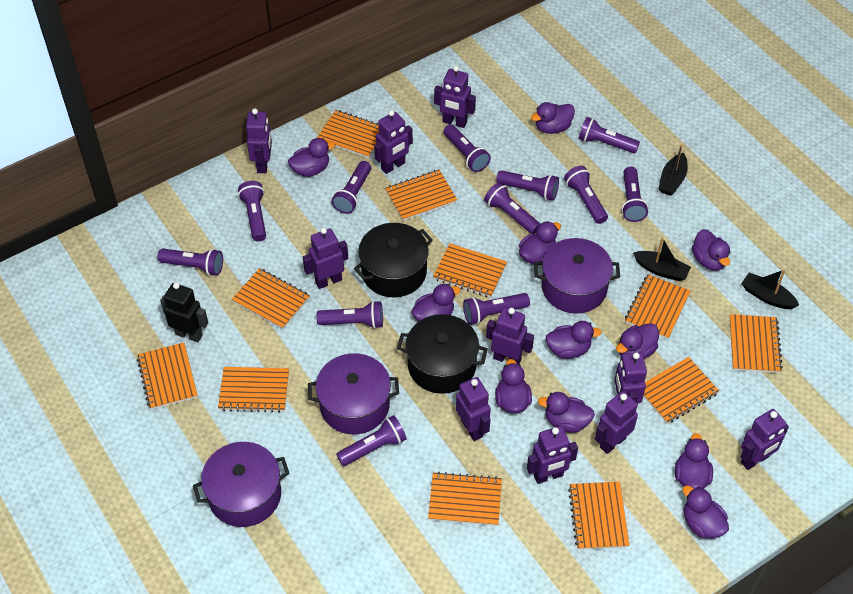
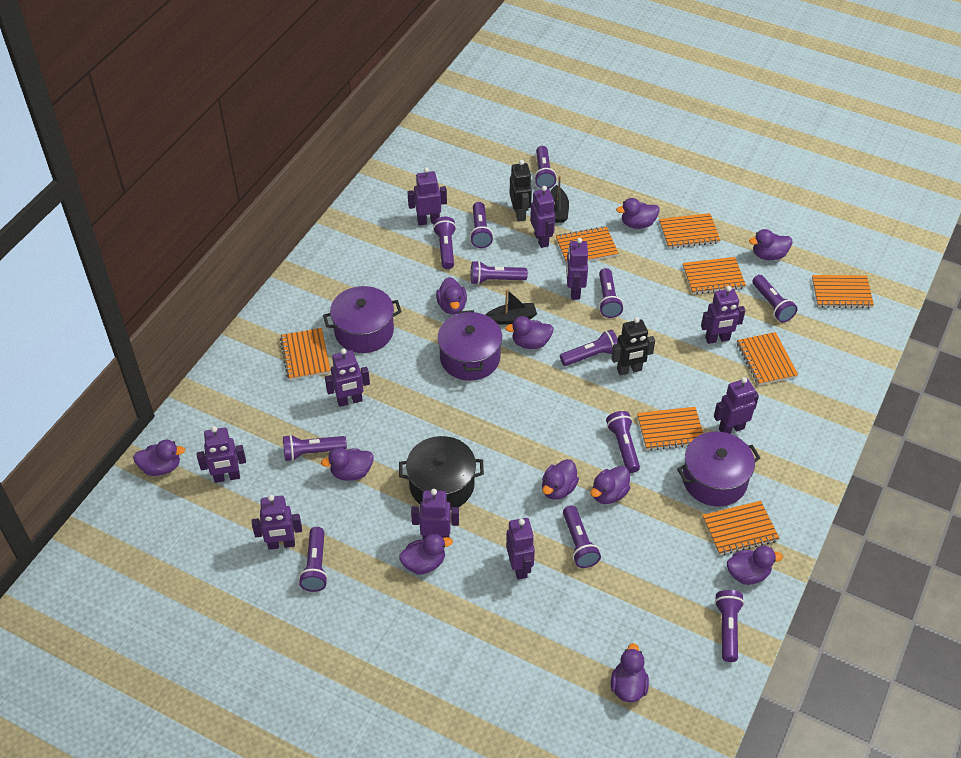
black boat: 3 -> 2
black pot: 2 -> 1
black robot: 1 -> 2
orange notebook: 11 -> 8

